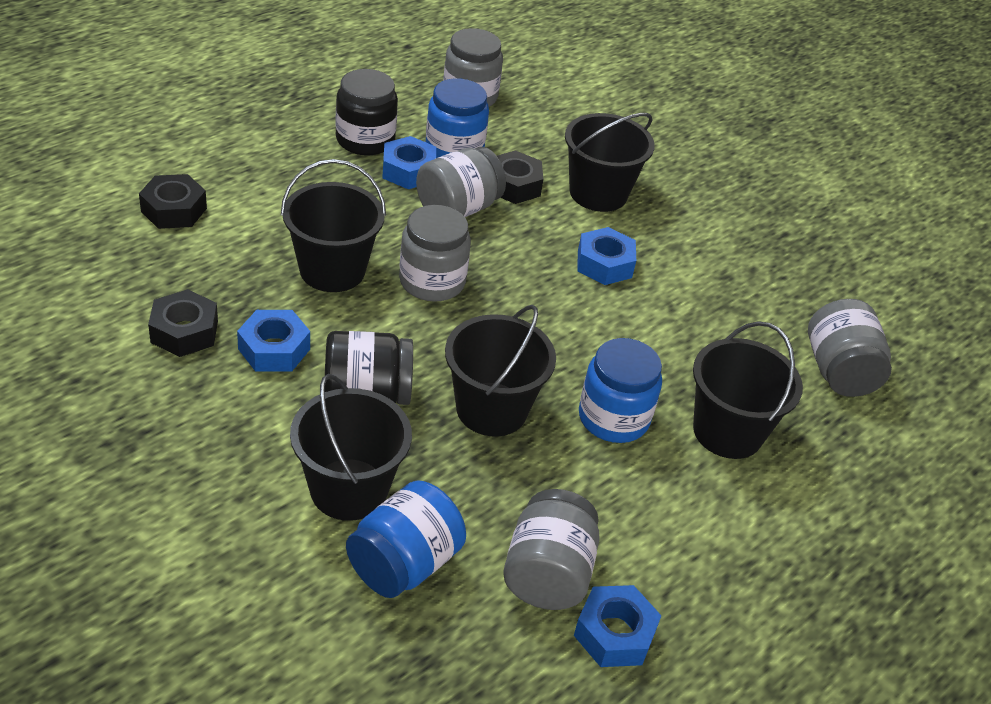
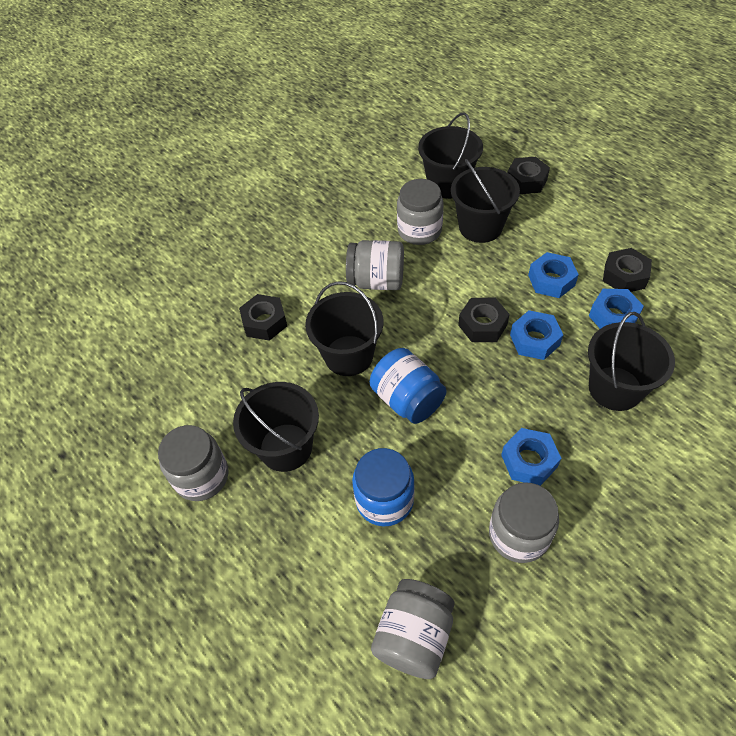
black jar: 2 -> 0
black nut: 3 -> 4
blue jar: 3 -> 2

